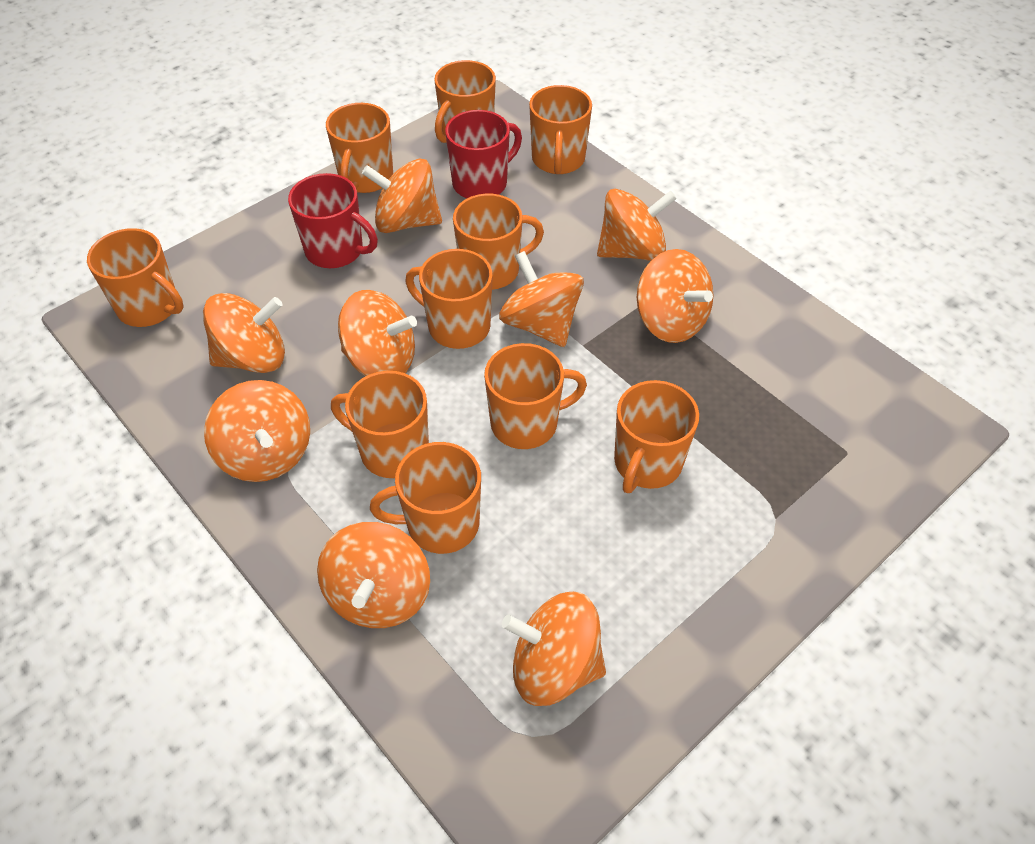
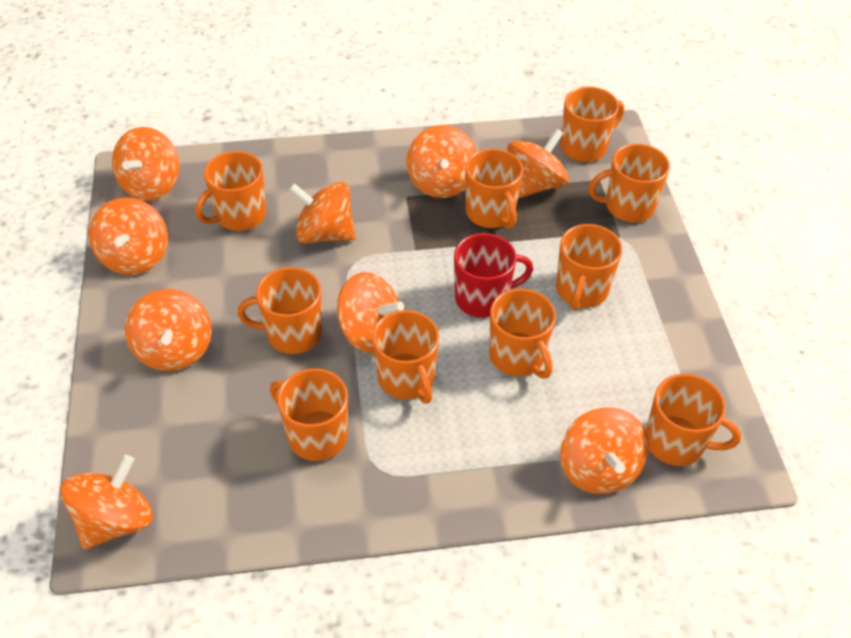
red mug: 2 -> 1

